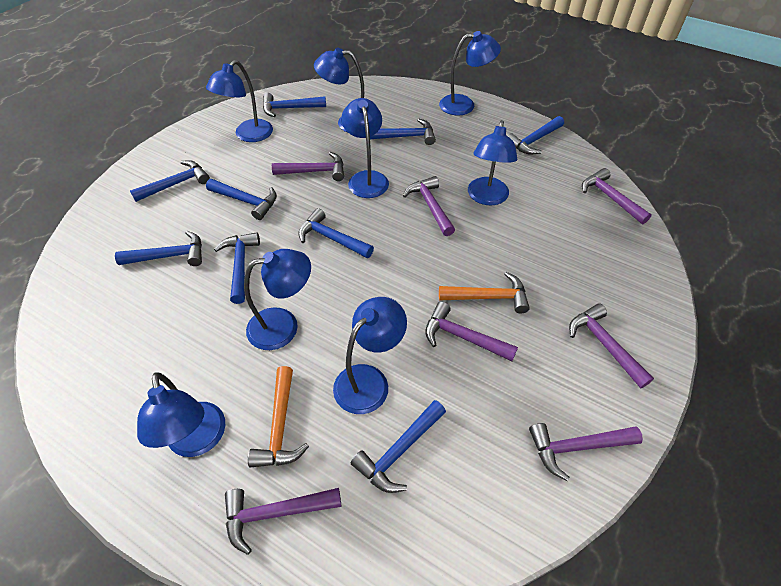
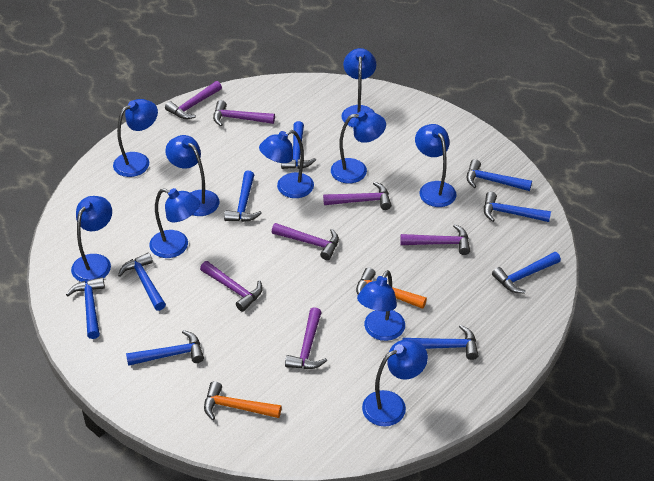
blue lamp: 8 -> 10

